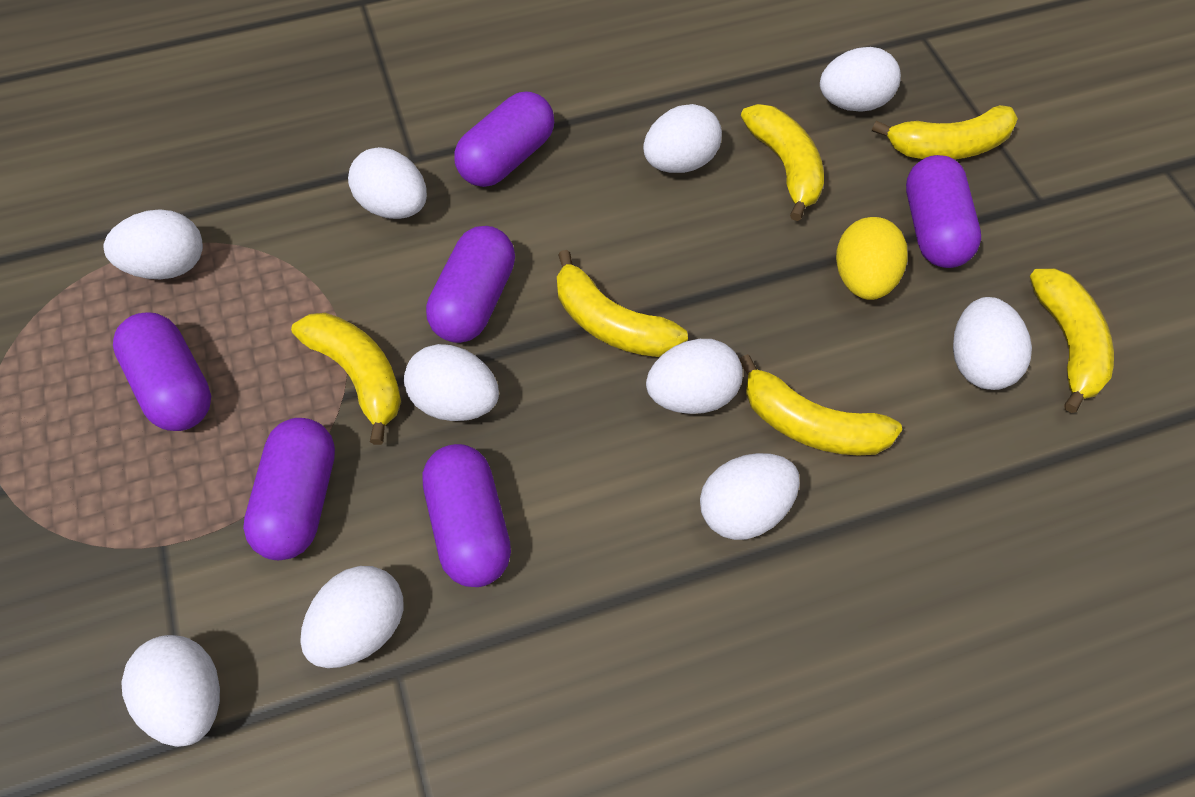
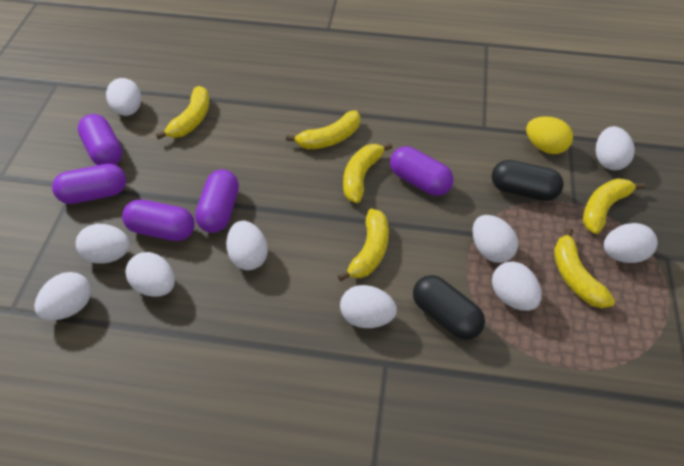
black capsule: 0 -> 2
purple capsule: 6 -> 5

